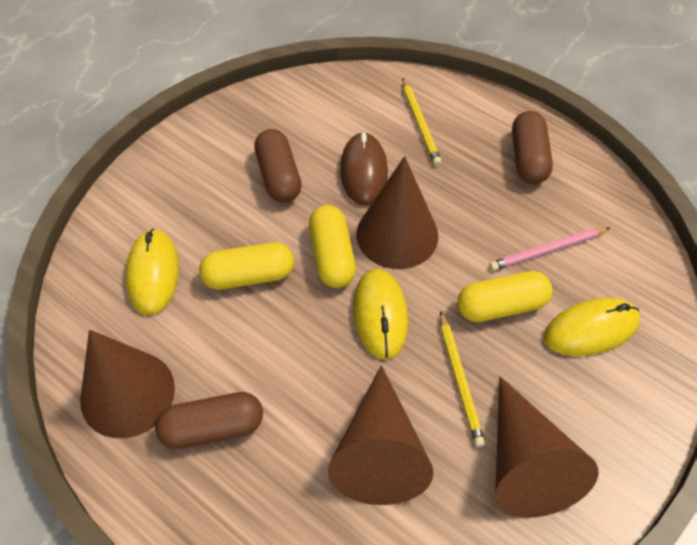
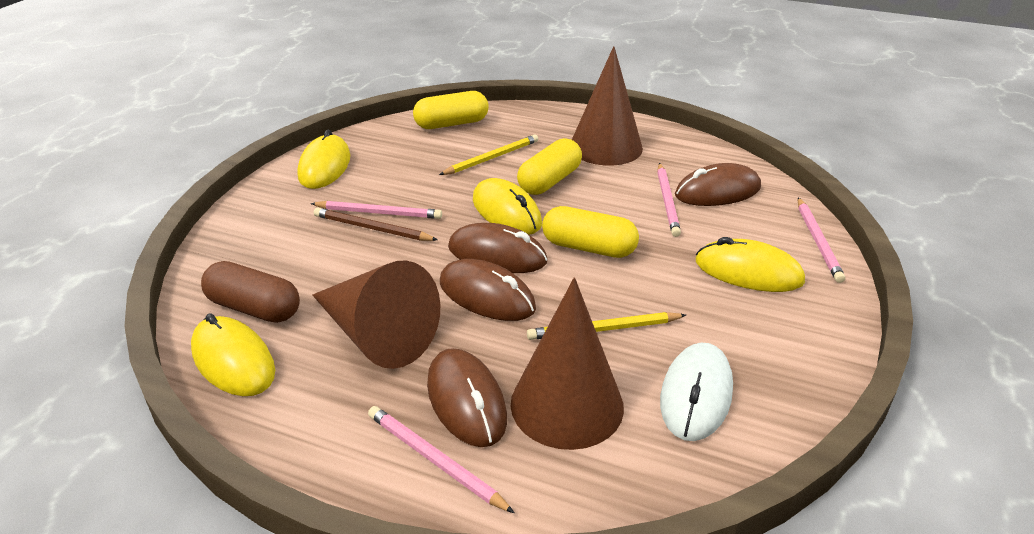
brown capsule: 3 -> 1
brown cone: 4 -> 3
brown mouse: 1 -> 4
brown pencil: 0 -> 1
pink pencil: 1 -> 4
white mouse: 0 -> 1
yellow mouse: 3 -> 4

